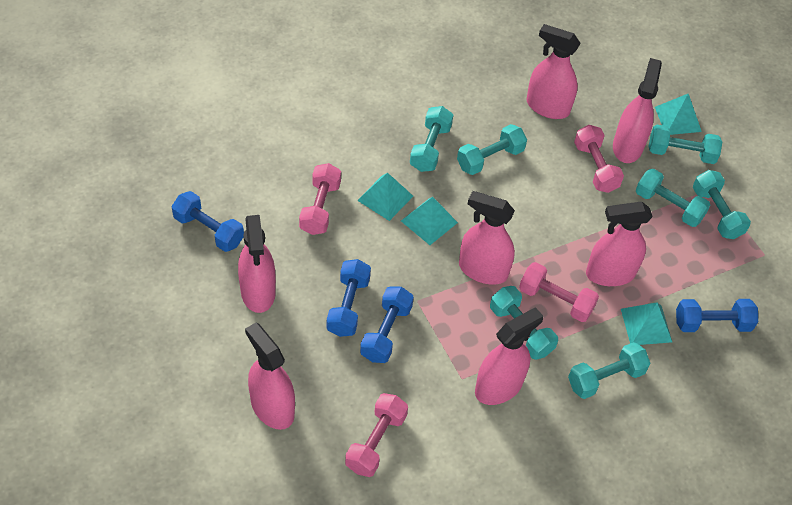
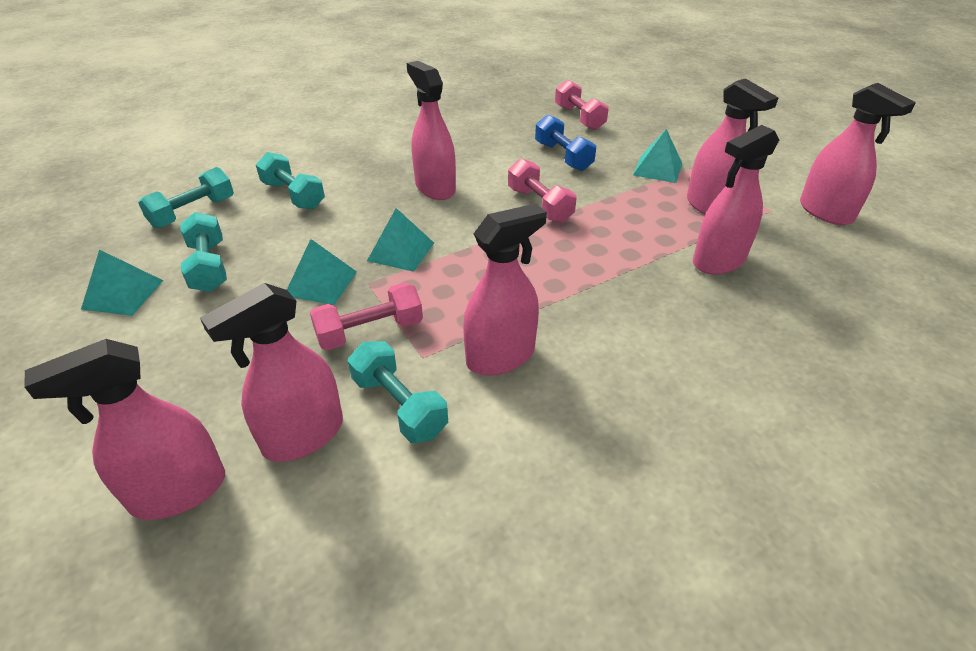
blue dumbbell: 4 -> 1
pink dumbbell: 4 -> 3
turquoise dumbbell: 7 -> 4

